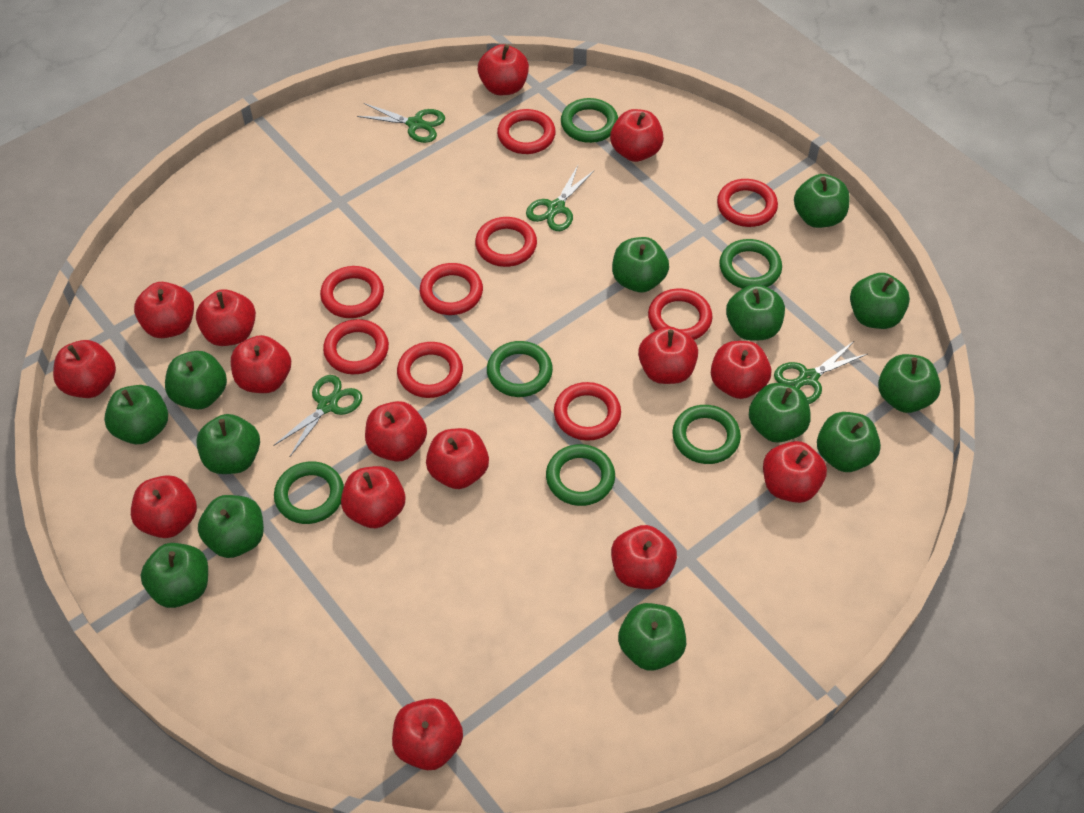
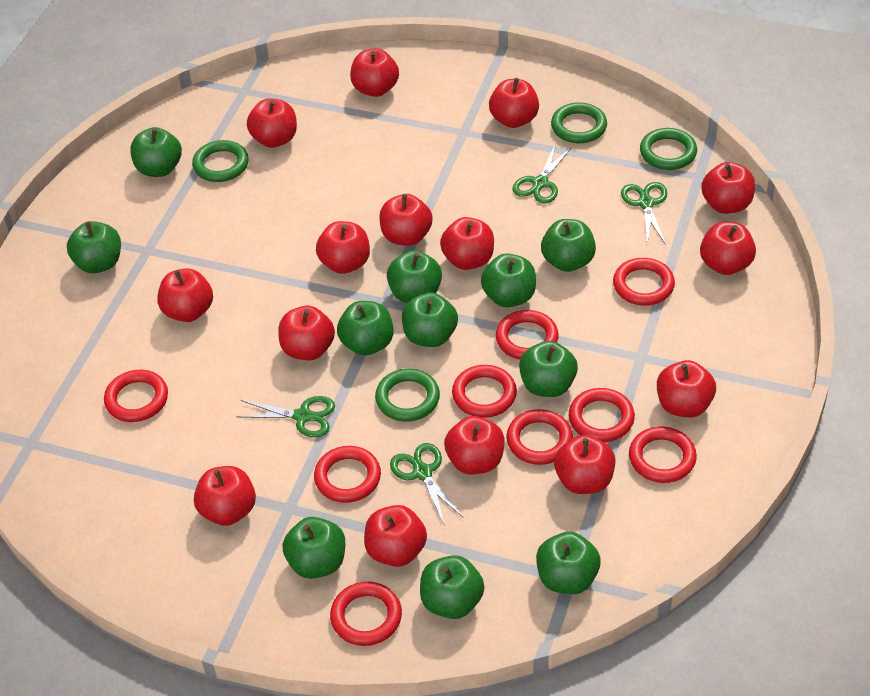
green apple: 13 -> 11
green ring: 6 -> 4

